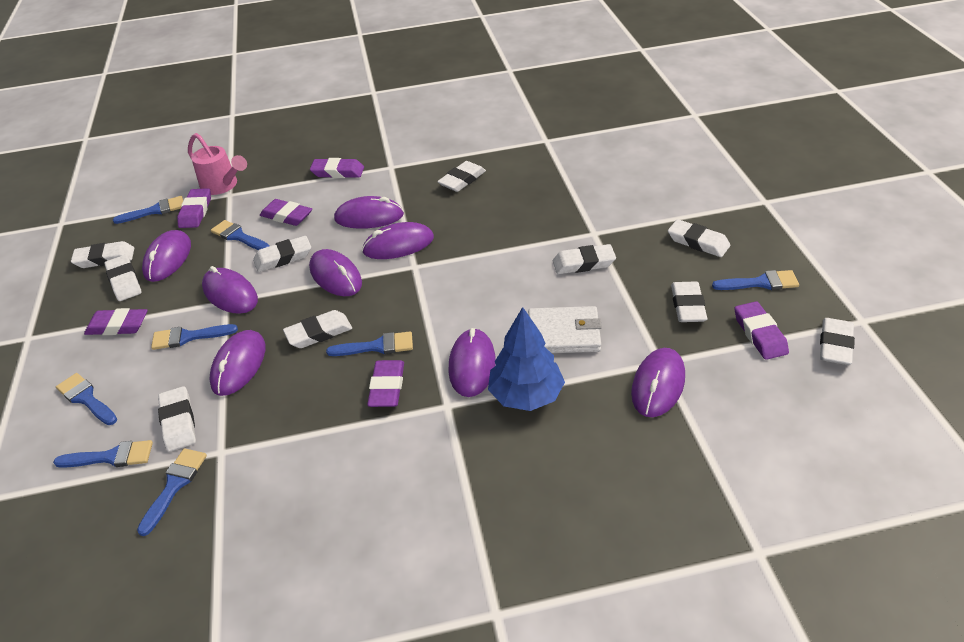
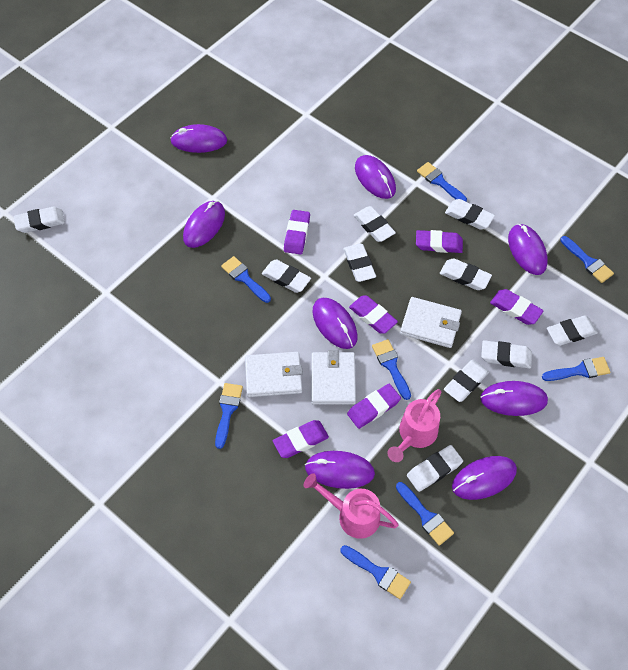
blue tree: 1 -> 0
pink watering can: 1 -> 2
white wallet: 1 -> 3

